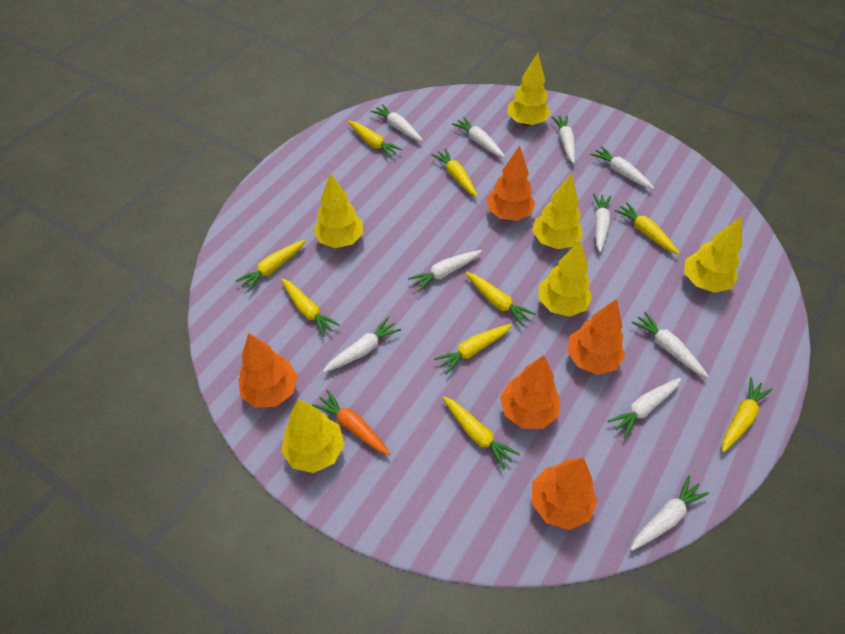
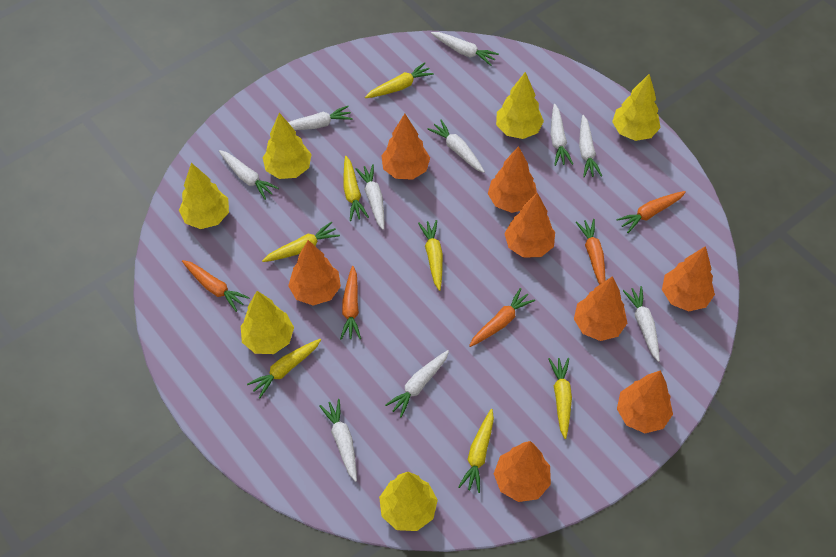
orange carrot: 1 -> 5
orange tree: 5 -> 8
yellow carrot: 9 -> 7

